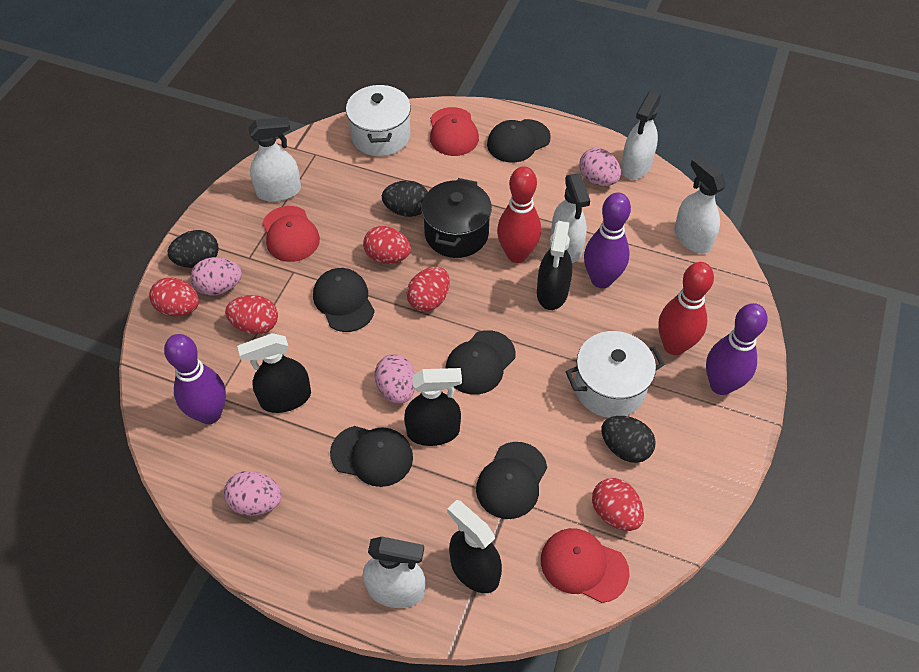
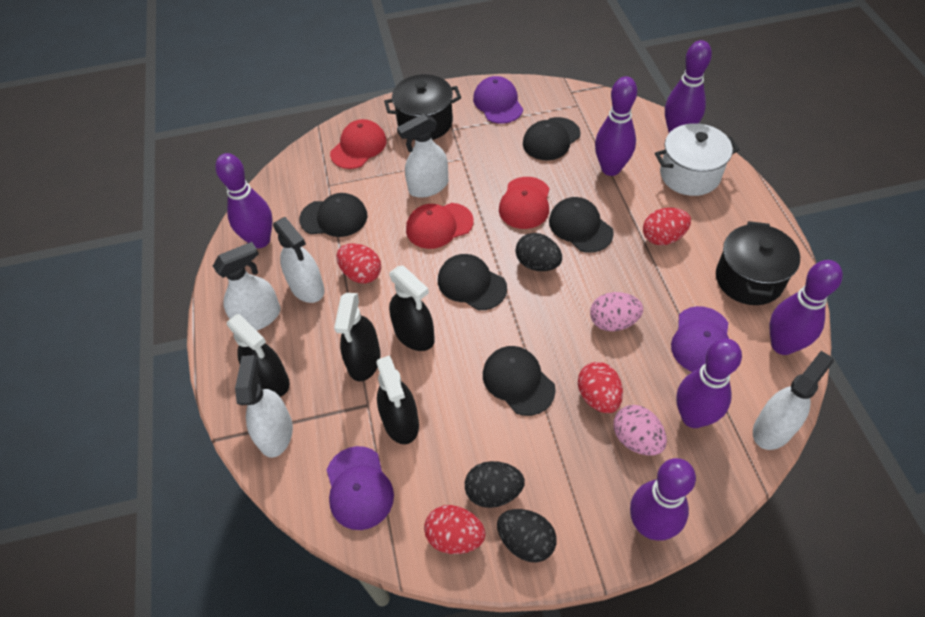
black pot: 1 -> 2
pink egg: 4 -> 2
purple bowling pin: 3 -> 6
purple cap: 0 -> 3
red bowling pin: 2 -> 0
red egg: 5 -> 4
white pot: 2 -> 1

